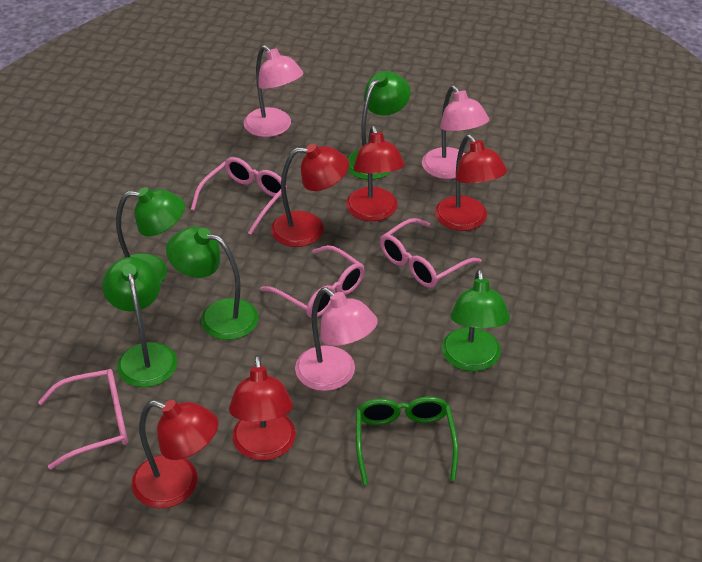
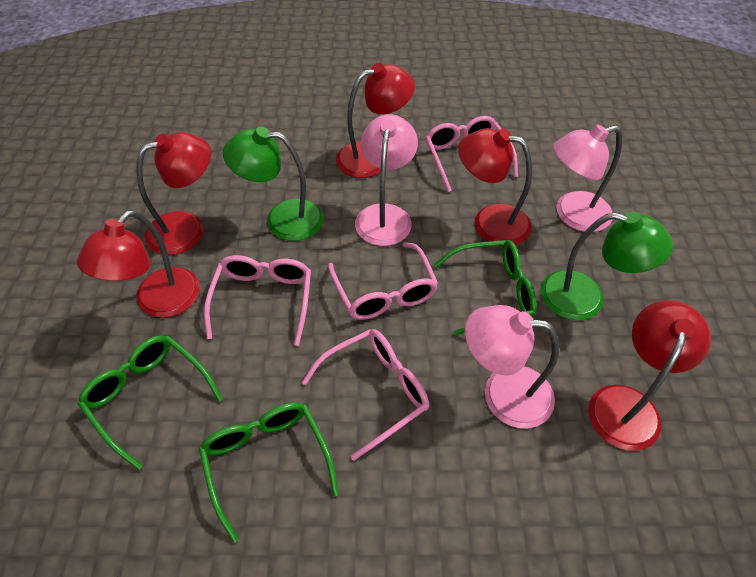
green glasses: 1 -> 3
green lamp: 5 -> 2

